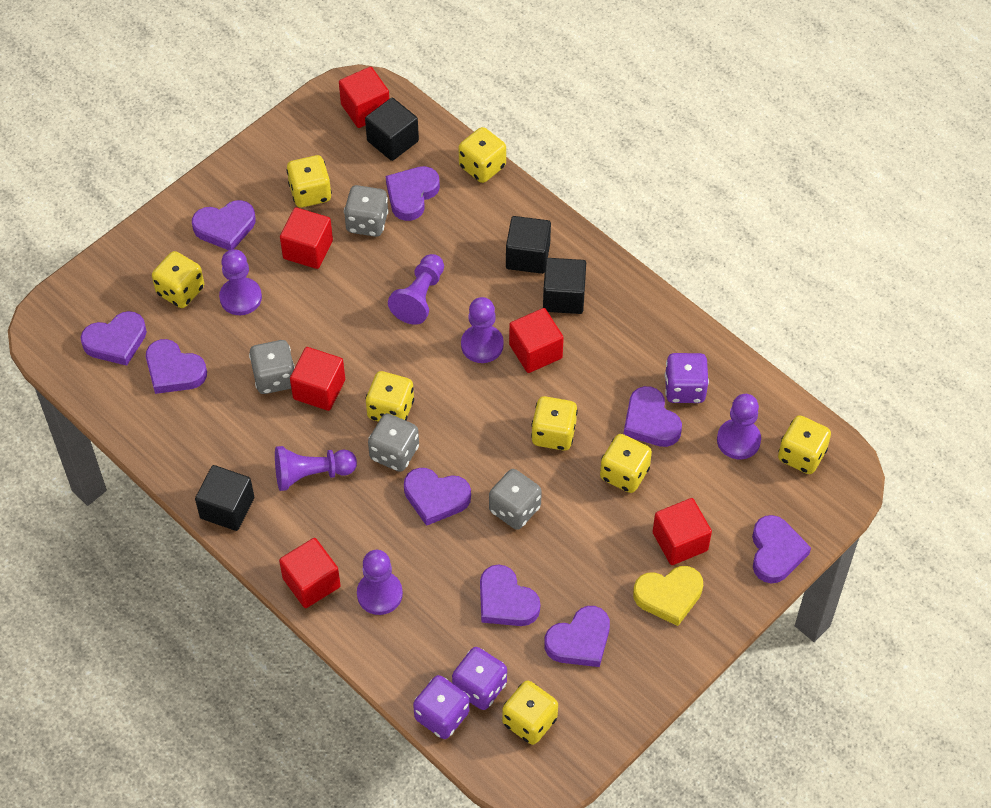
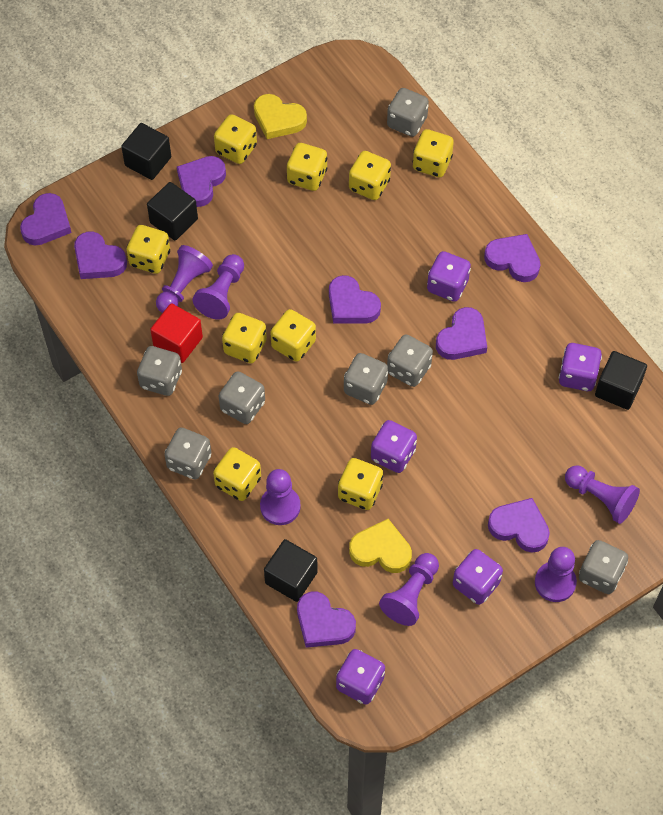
grey dice: 4 -> 7
purple dice: 3 -> 5
purple heart: 9 -> 8
red cube: 6 -> 1
yellow dice: 8 -> 9
yellow heart: 1 -> 2

